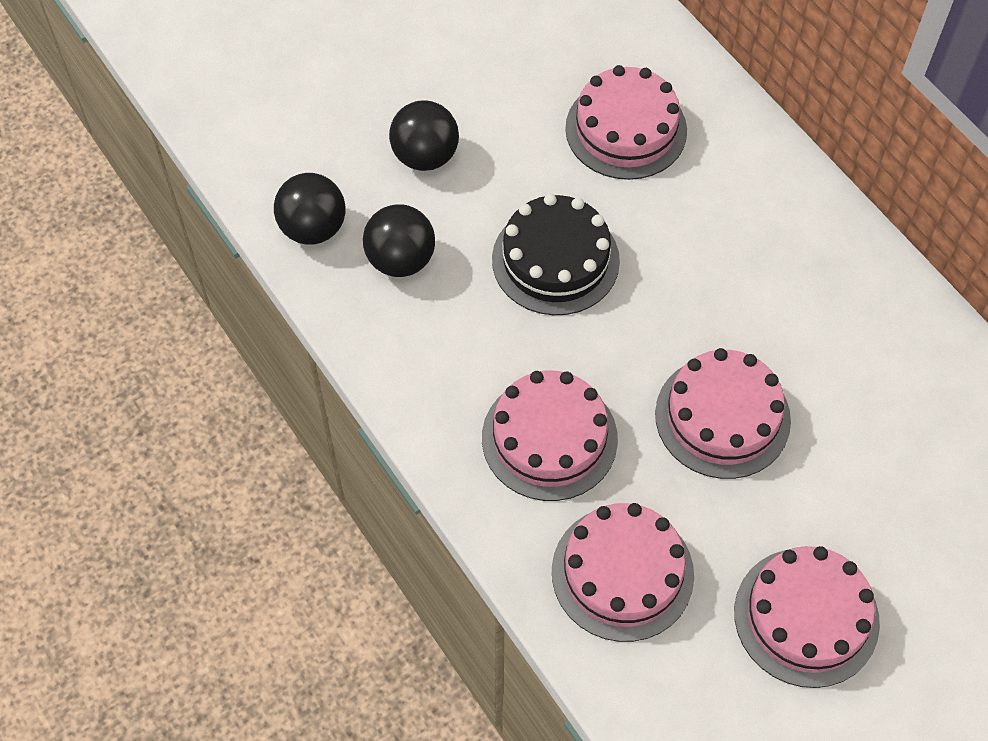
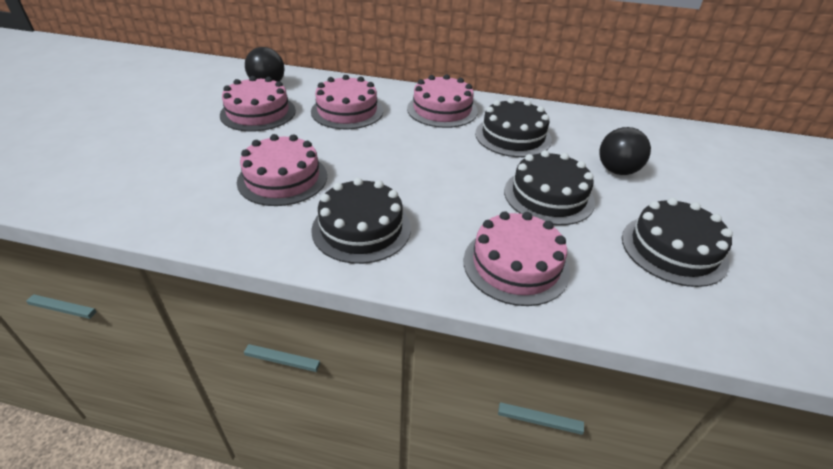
black ball: 3 -> 2
black cake: 1 -> 4

